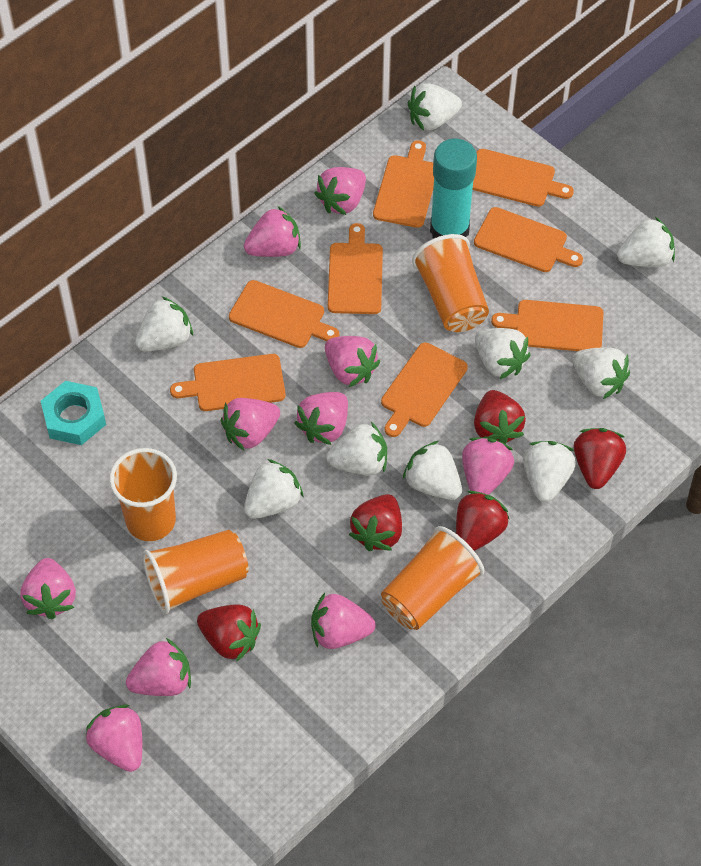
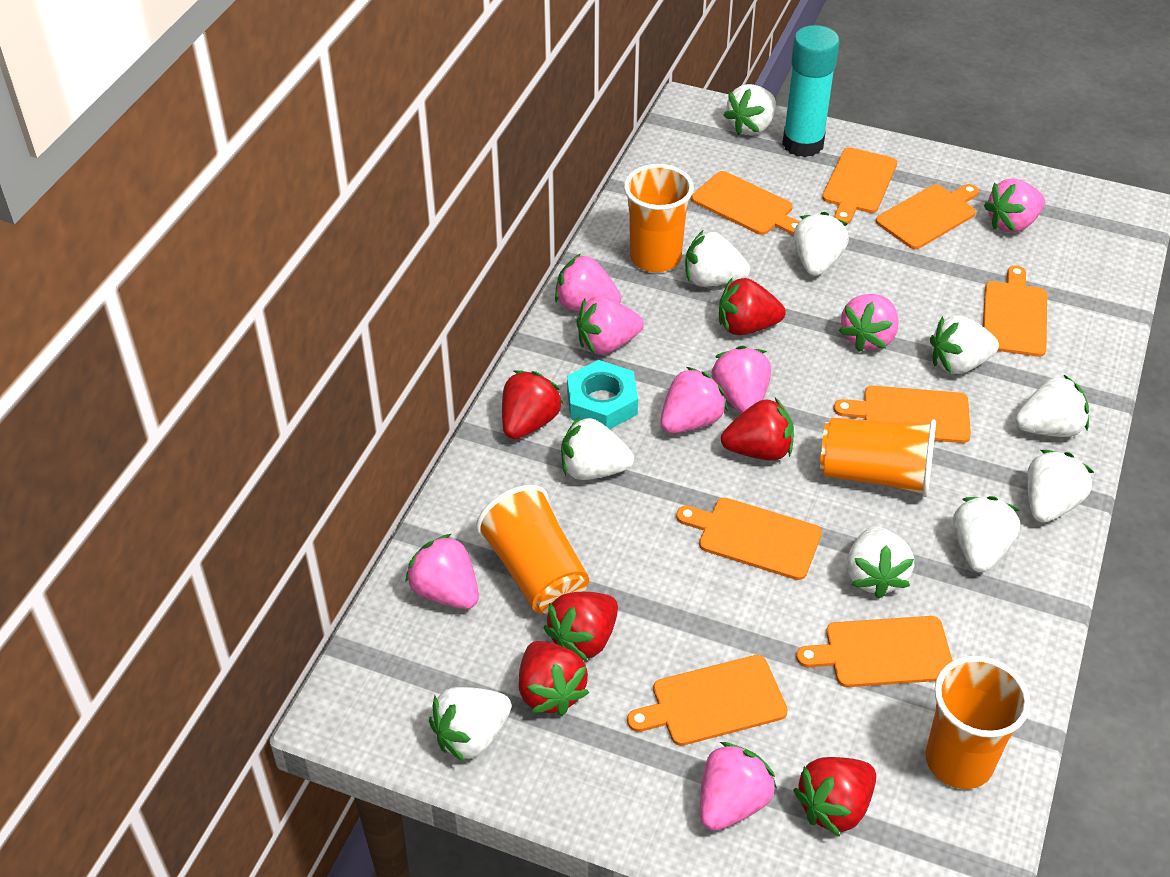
pink strawberry: 10 -> 8
red strawberry: 5 -> 6
white strawberry: 9 -> 10

